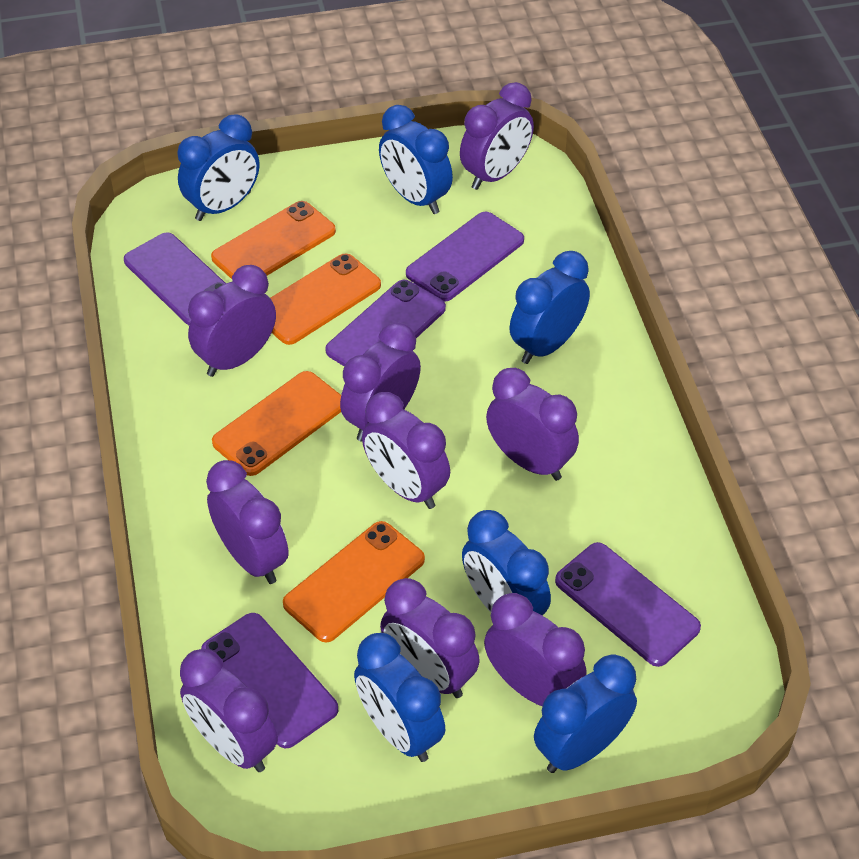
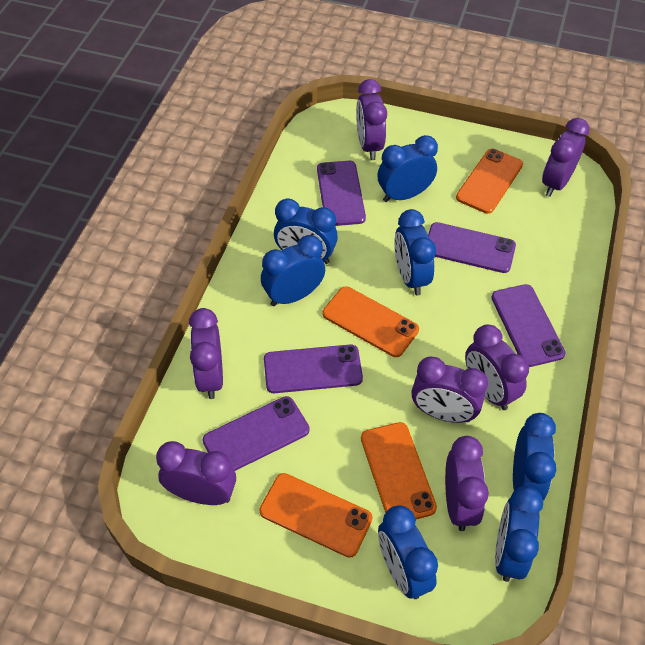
blue clock: 6 -> 7
purple clock: 9 -> 7

